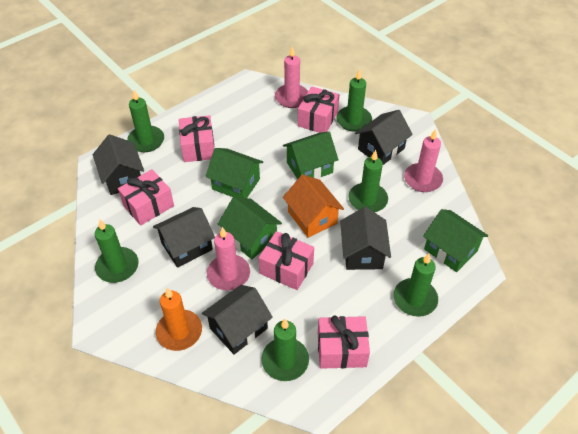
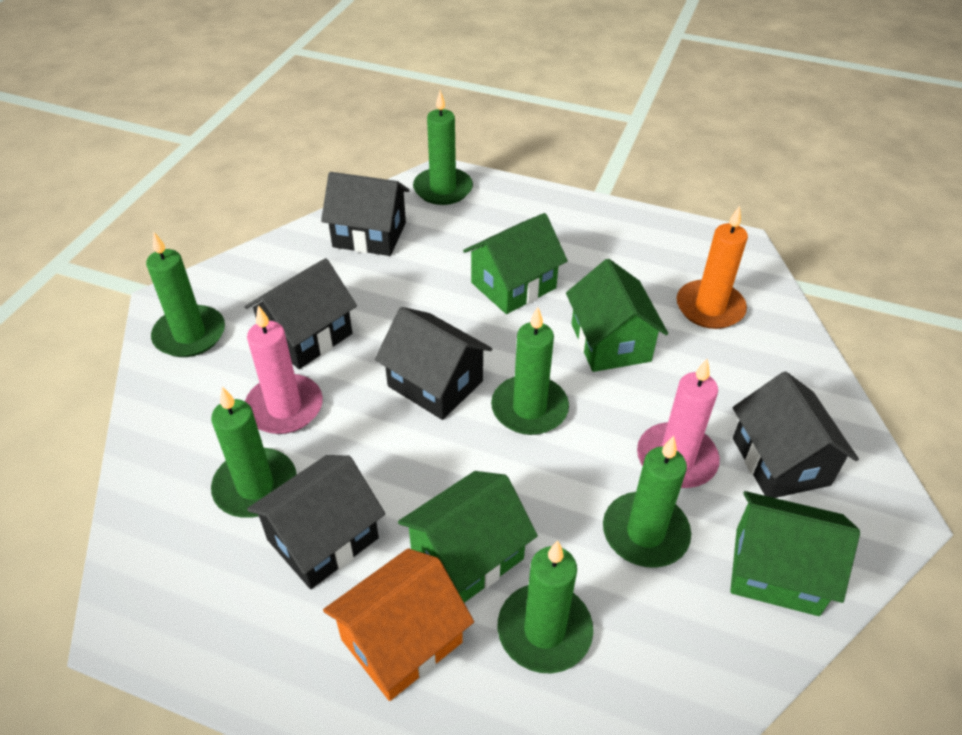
pink candle: 3 -> 2
pink gift: 5 -> 0

